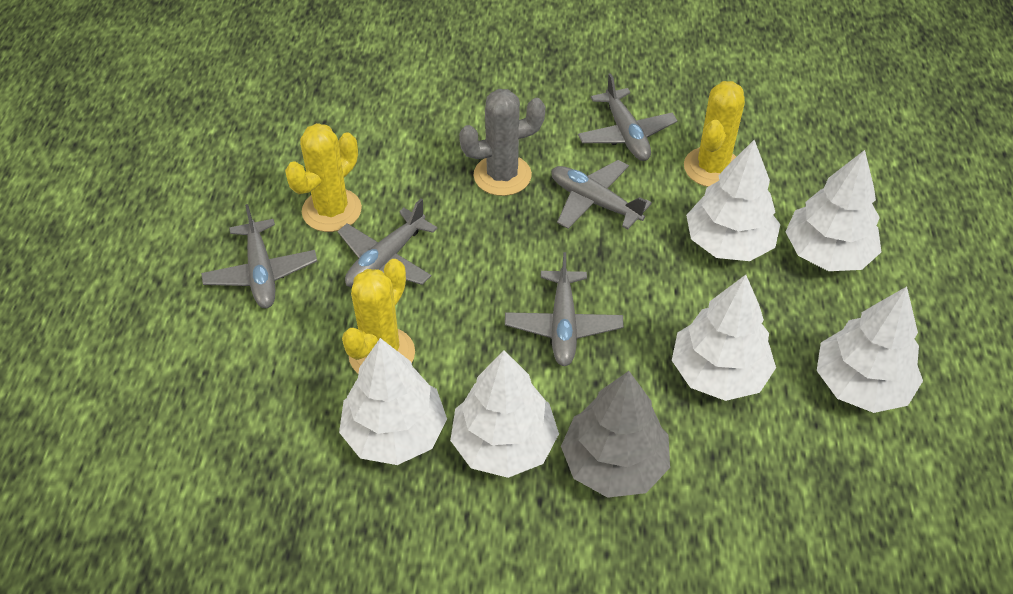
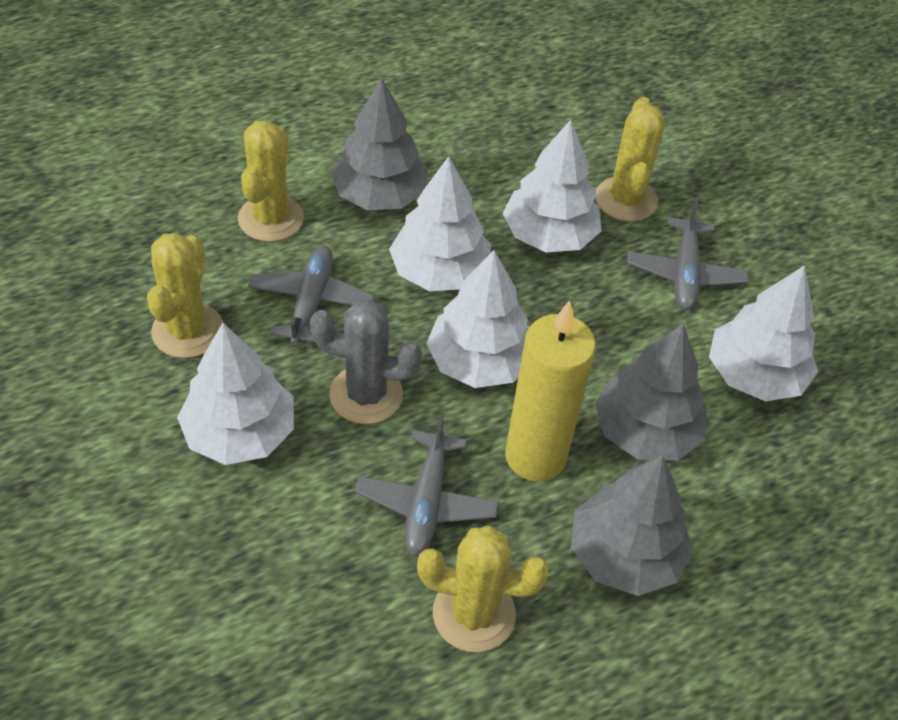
grey plane: 5 -> 3
grey tree: 1 -> 3
white tree: 6 -> 5
yellow cactus: 3 -> 4
yellow candle: 0 -> 1

